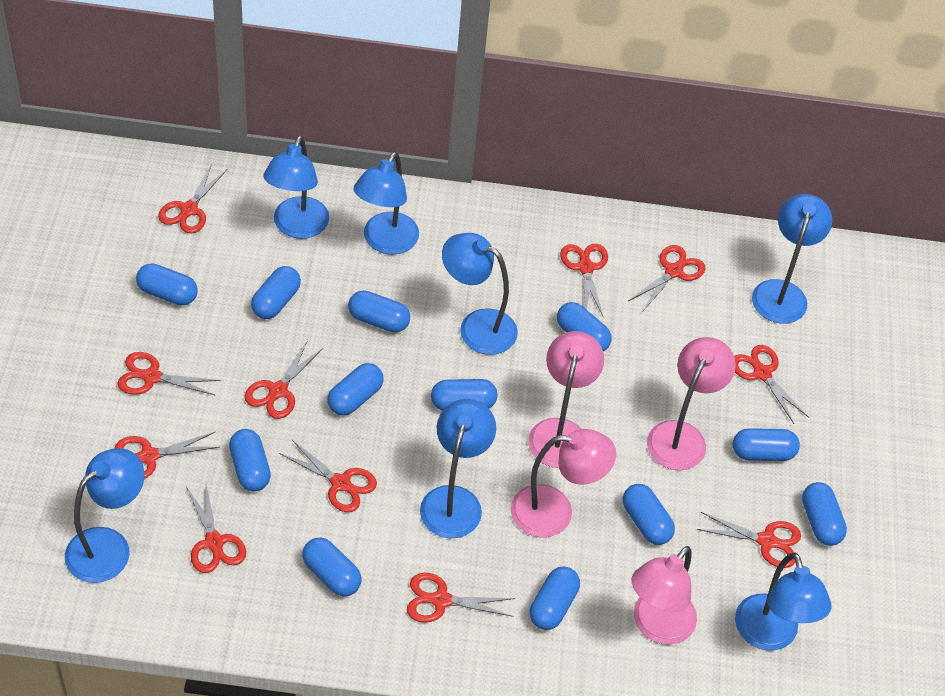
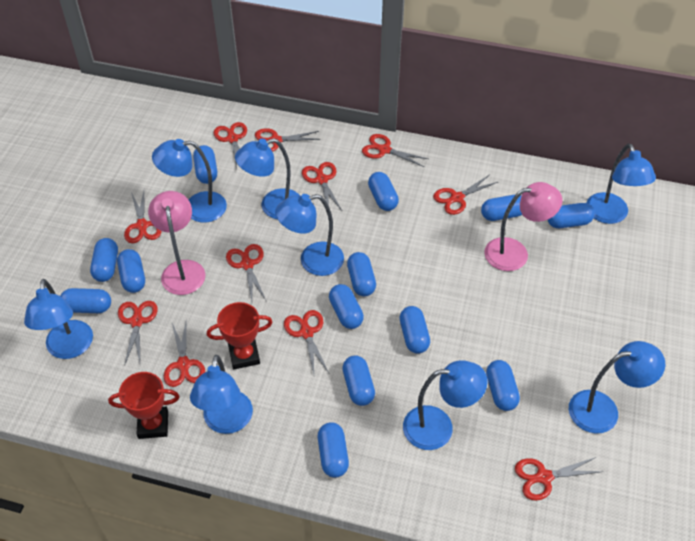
blue capsule: 12 -> 13
blue lamp: 7 -> 8
pink lamp: 4 -> 2
red trophy: 0 -> 2

